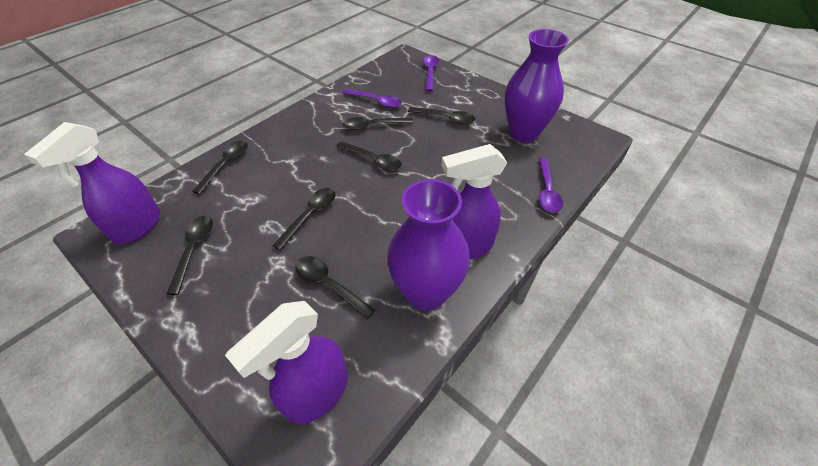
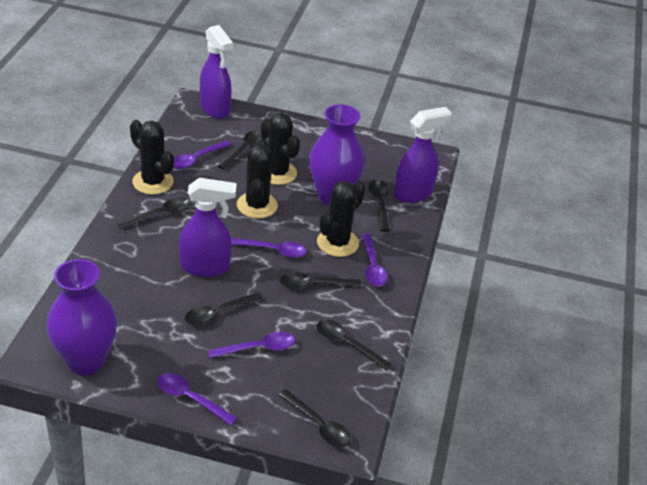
black cactus: 0 -> 4
purple spoon: 3 -> 5

